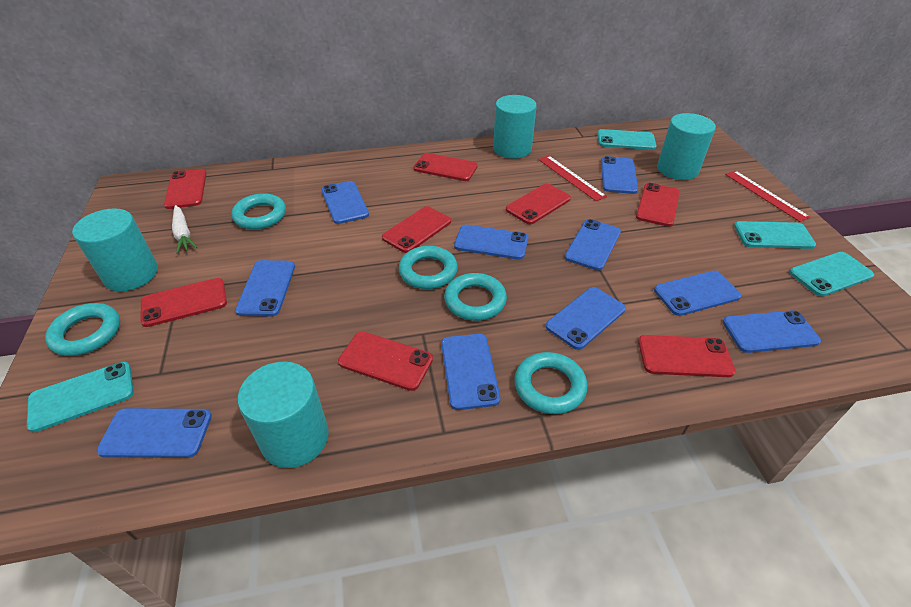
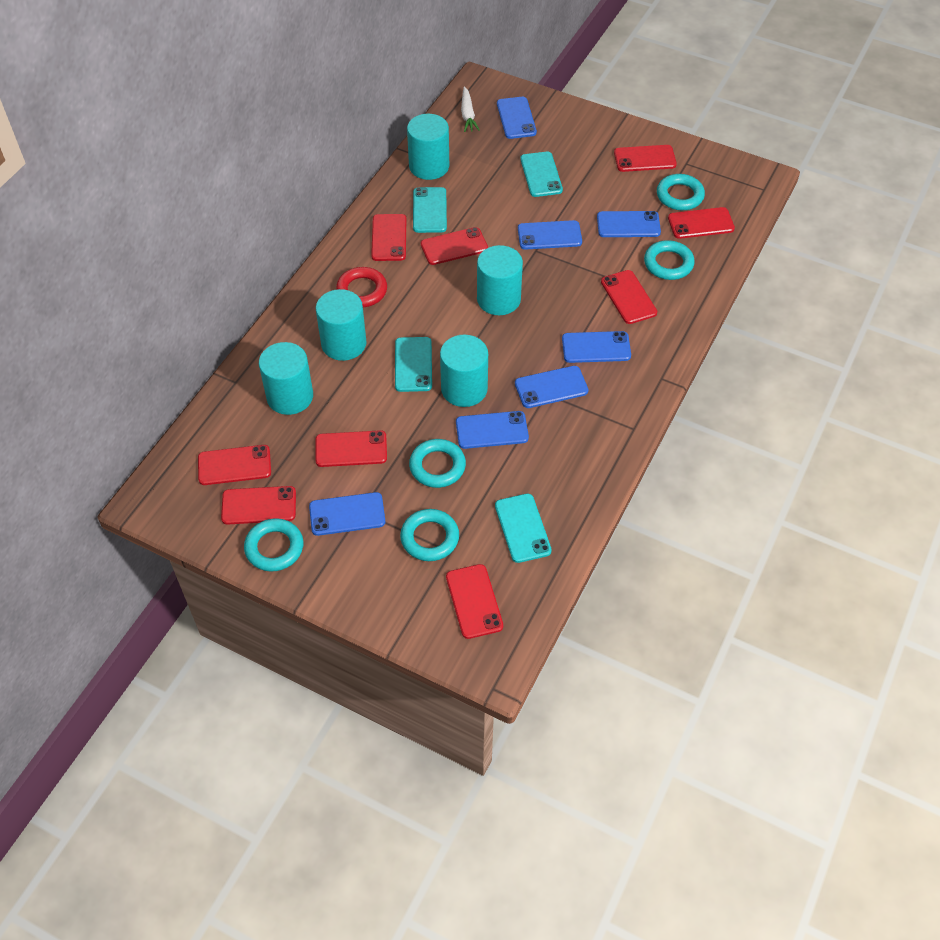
blue phone: 10 -> 7
red phone: 8 -> 9
red ring: 0 -> 1
red ruler: 2 -> 0
turquoise cylinder: 4 -> 5

